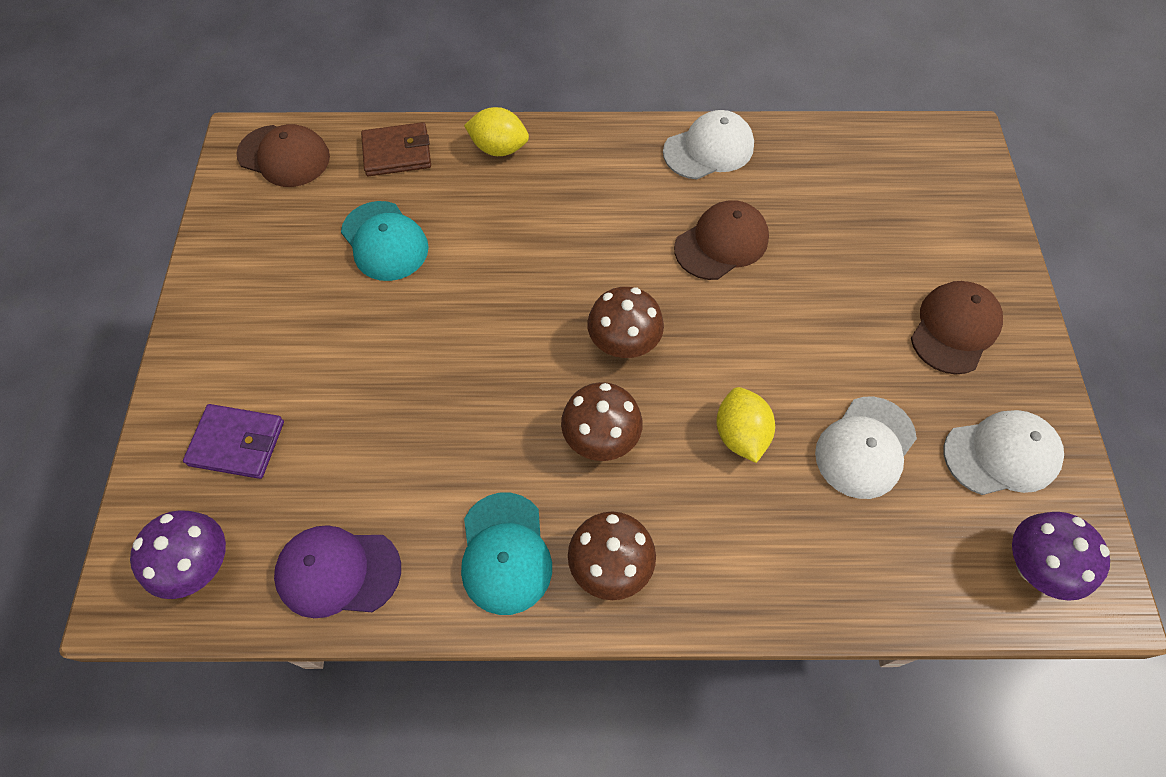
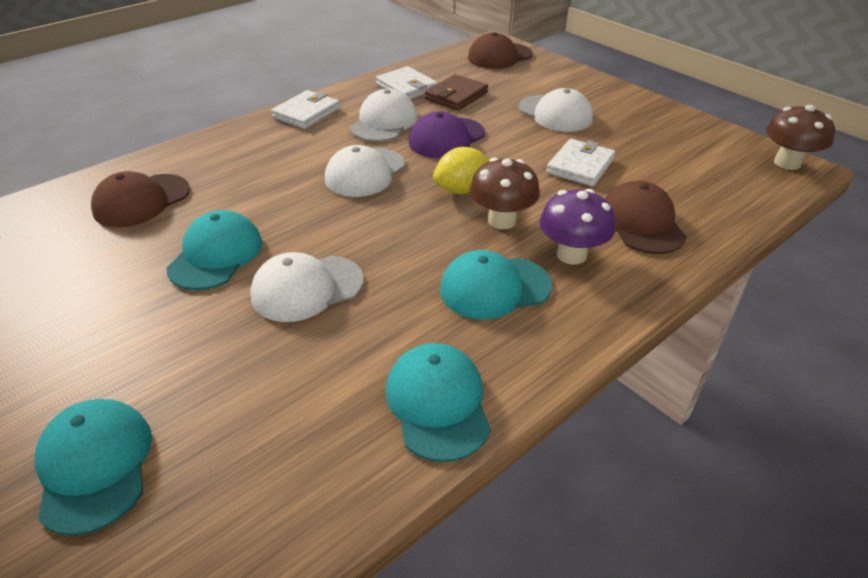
brown mushroom: 3 -> 2
purple mushroom: 2 -> 1
purple wallet: 1 -> 0
turquoise cap: 2 -> 4
white cap: 3 -> 4
white wallet: 0 -> 3
yellow lemon: 2 -> 1

